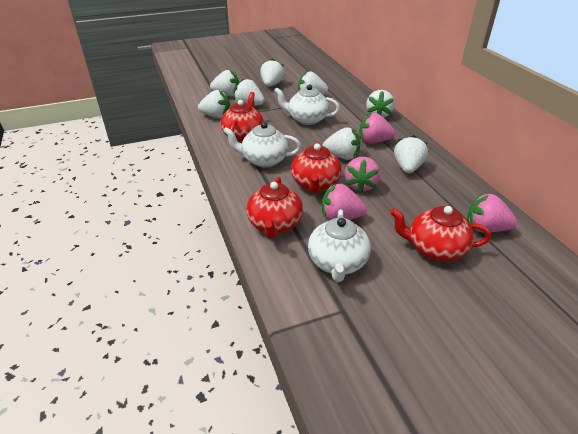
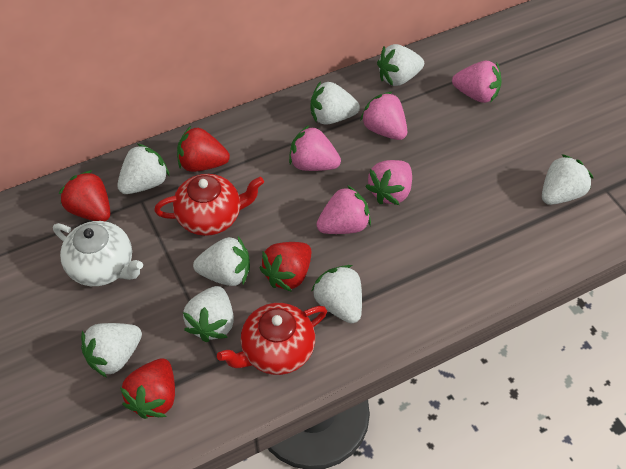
pink strawberry: 4 -> 5
red strawberry: 0 -> 4
red teapot: 4 -> 2
white teapot: 3 -> 1

